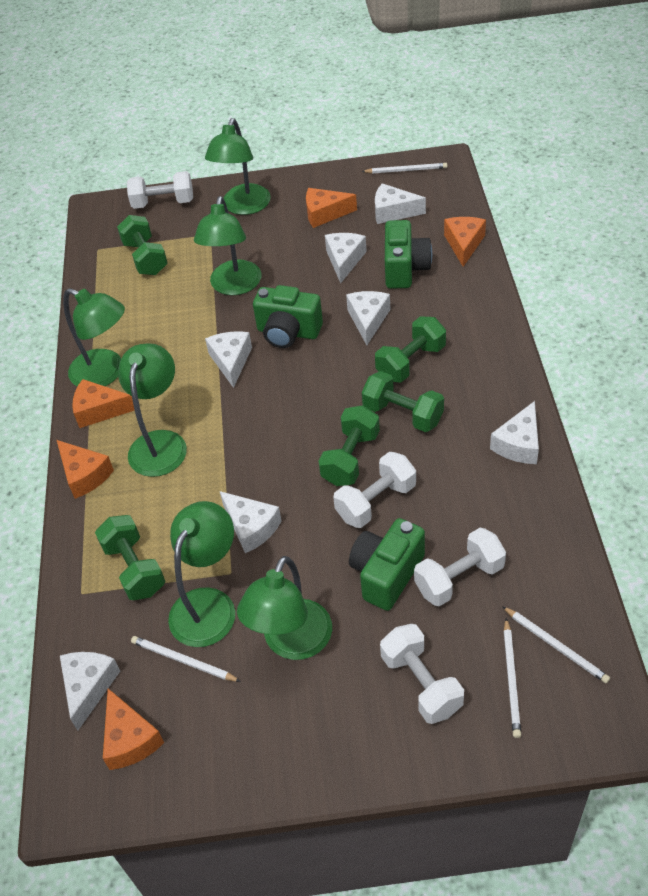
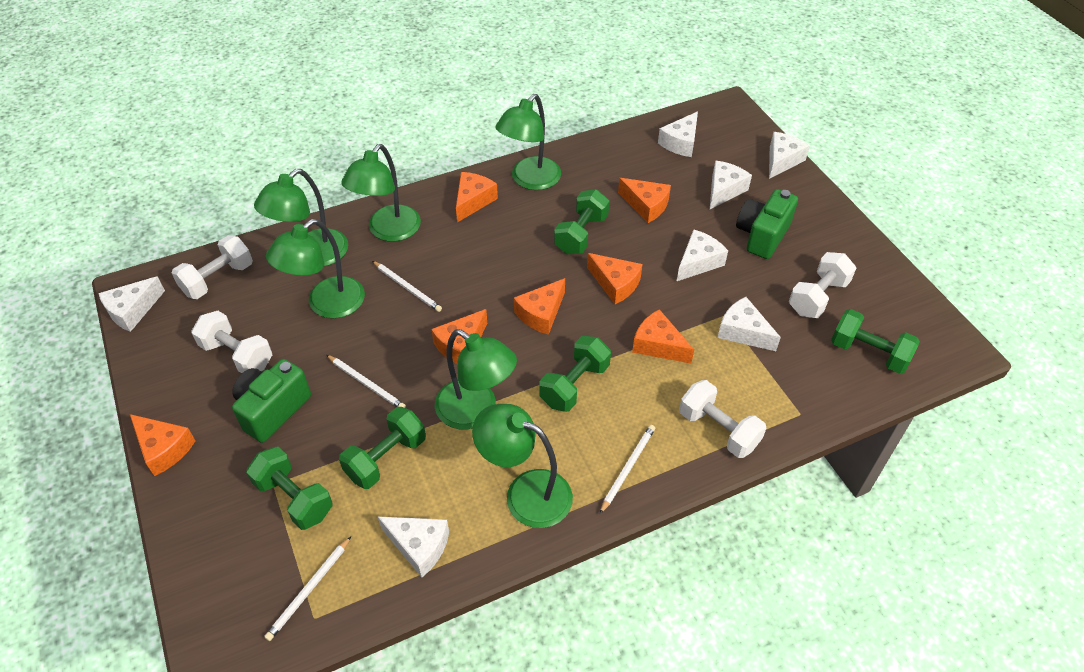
green camera: 3 -> 2
orange cheese: 5 -> 7

